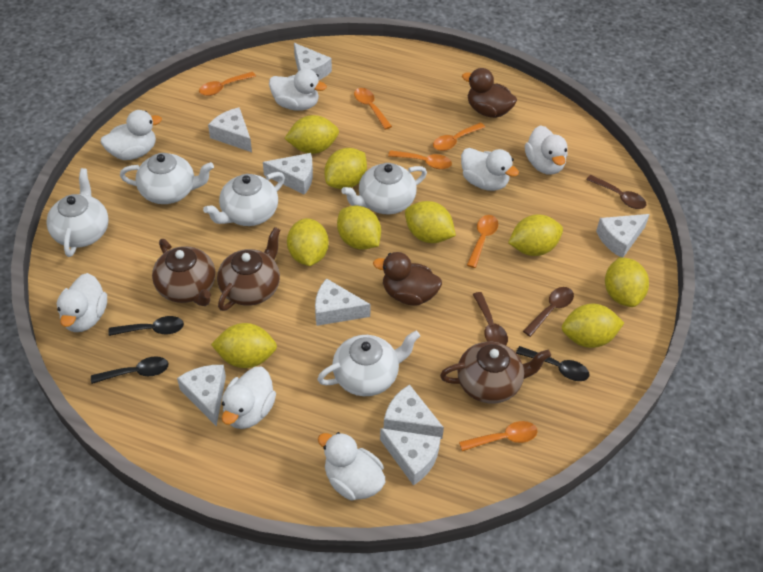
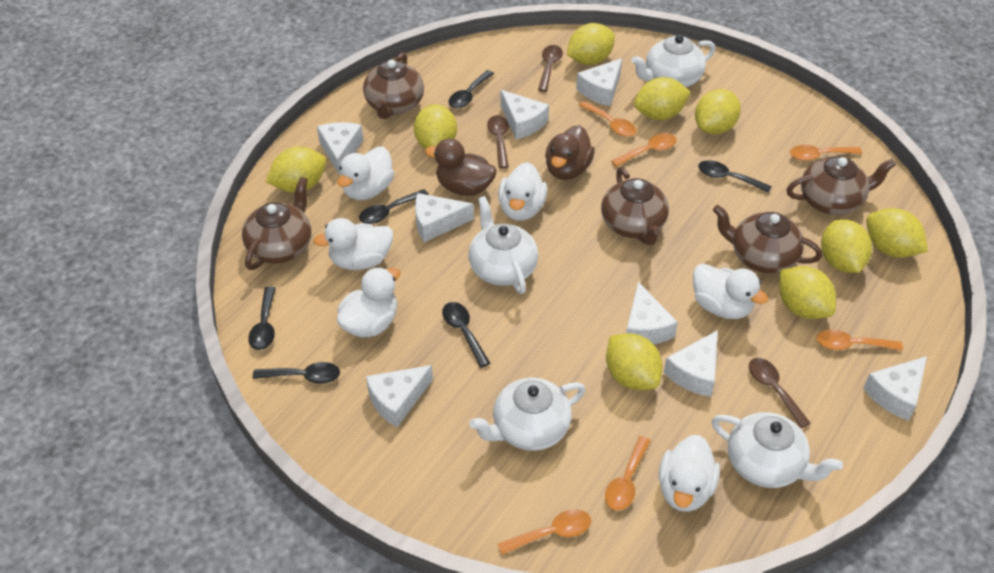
black spoon: 3 -> 6
brown teapot: 3 -> 5
white duck: 7 -> 6
white teapot: 5 -> 4

